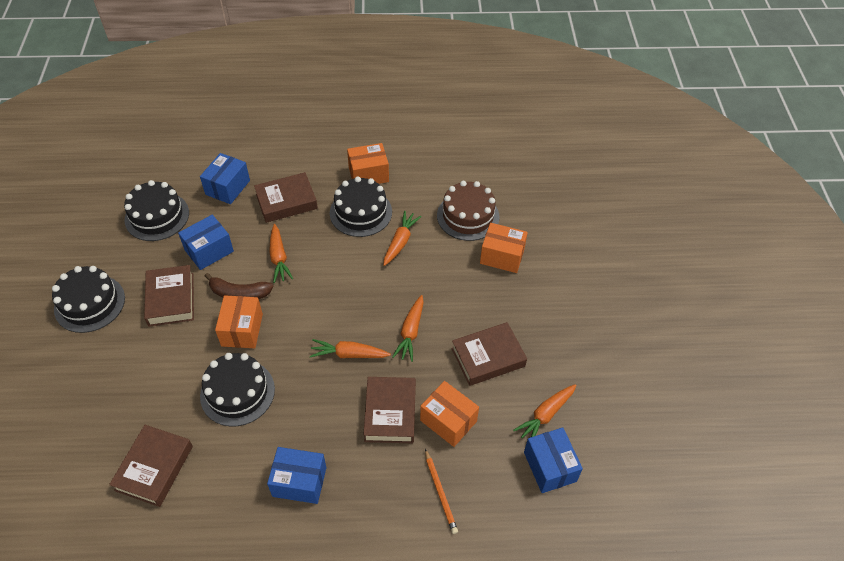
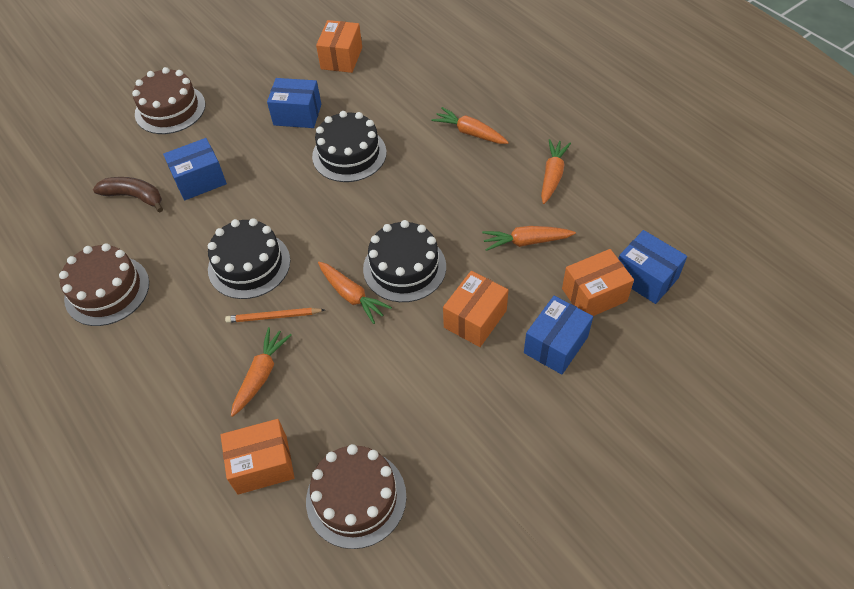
black cake: 4 -> 3
brown book: 5 -> 0
brown cake: 1 -> 3

